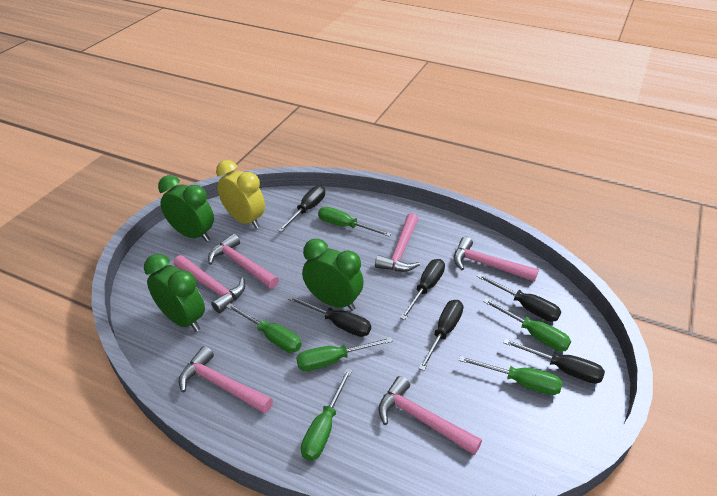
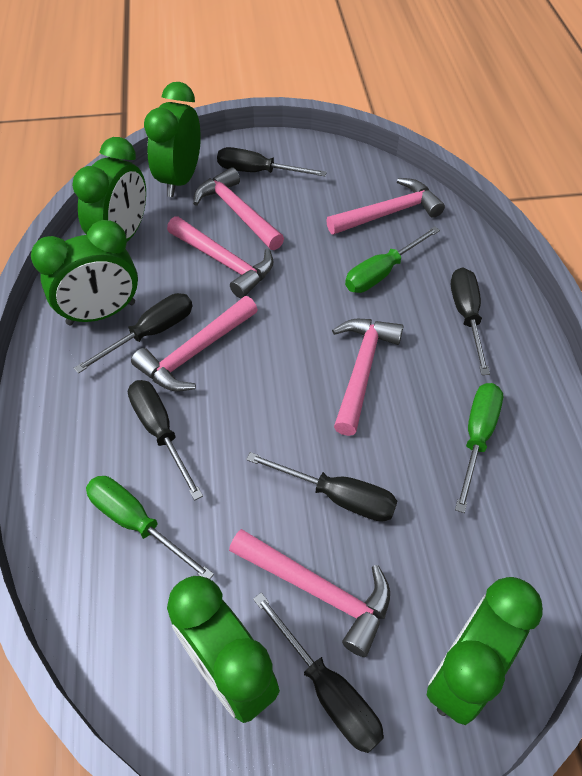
green clock: 3 -> 5
green screwdriver: 6 -> 3
yellow clock: 1 -> 0

